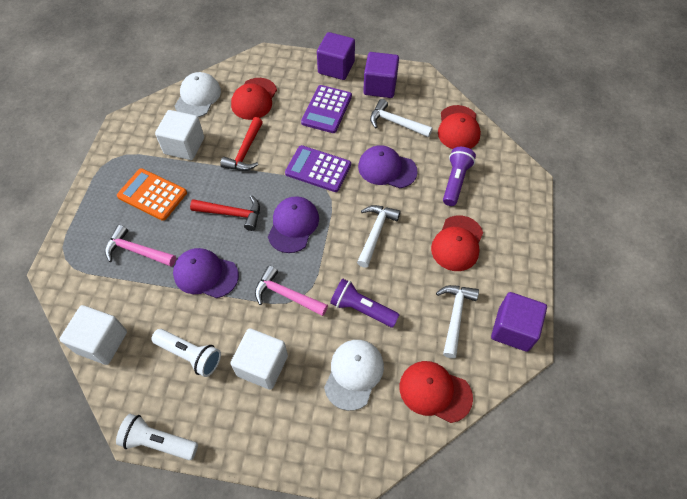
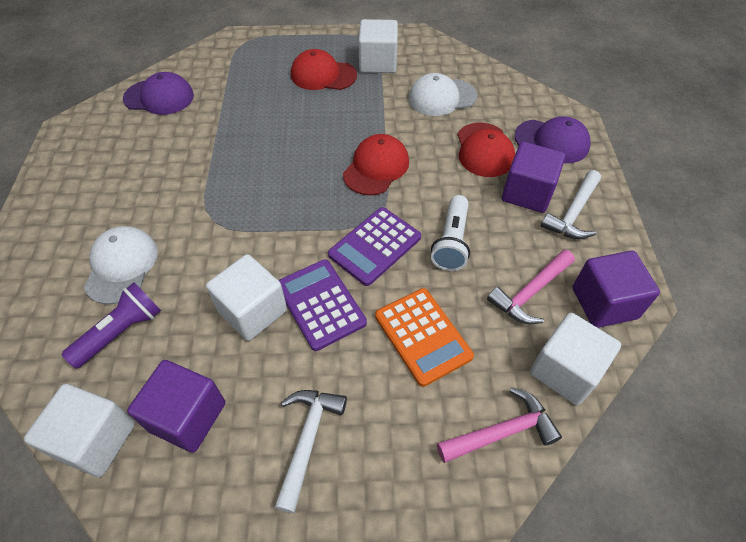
purple cap: 3 -> 2
purple flashlight: 2 -> 1
red cap: 4 -> 3
red hammer: 2 -> 0
white cube: 3 -> 4
white flashlight: 2 -> 1
white hammer: 3 -> 2

